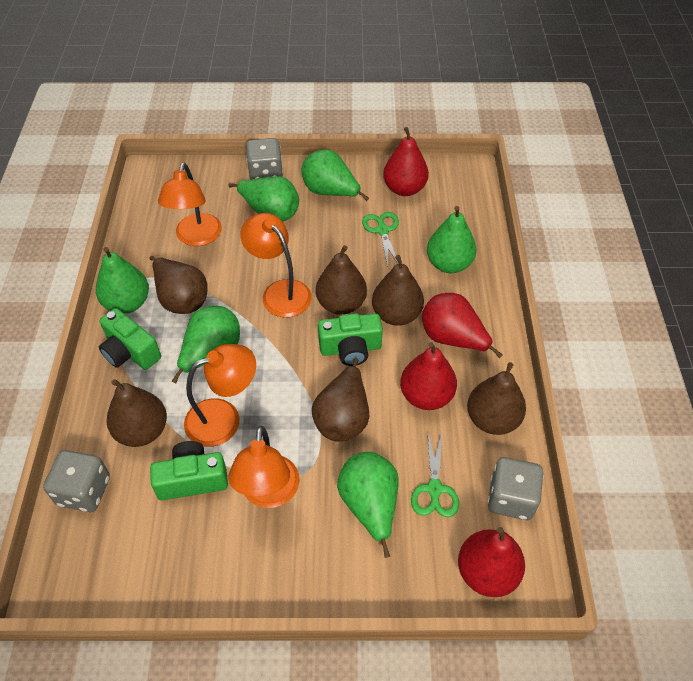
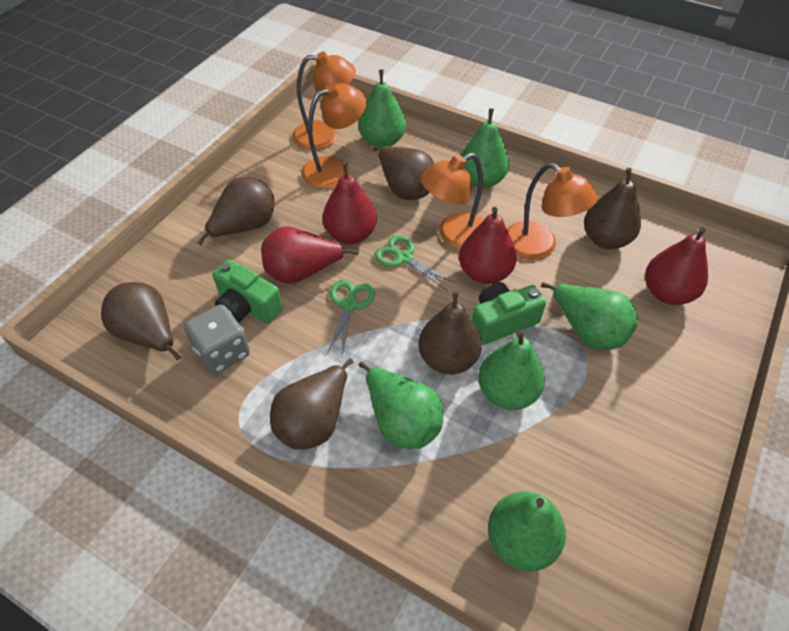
green camera: 3 -> 2
grey dice: 3 -> 1

